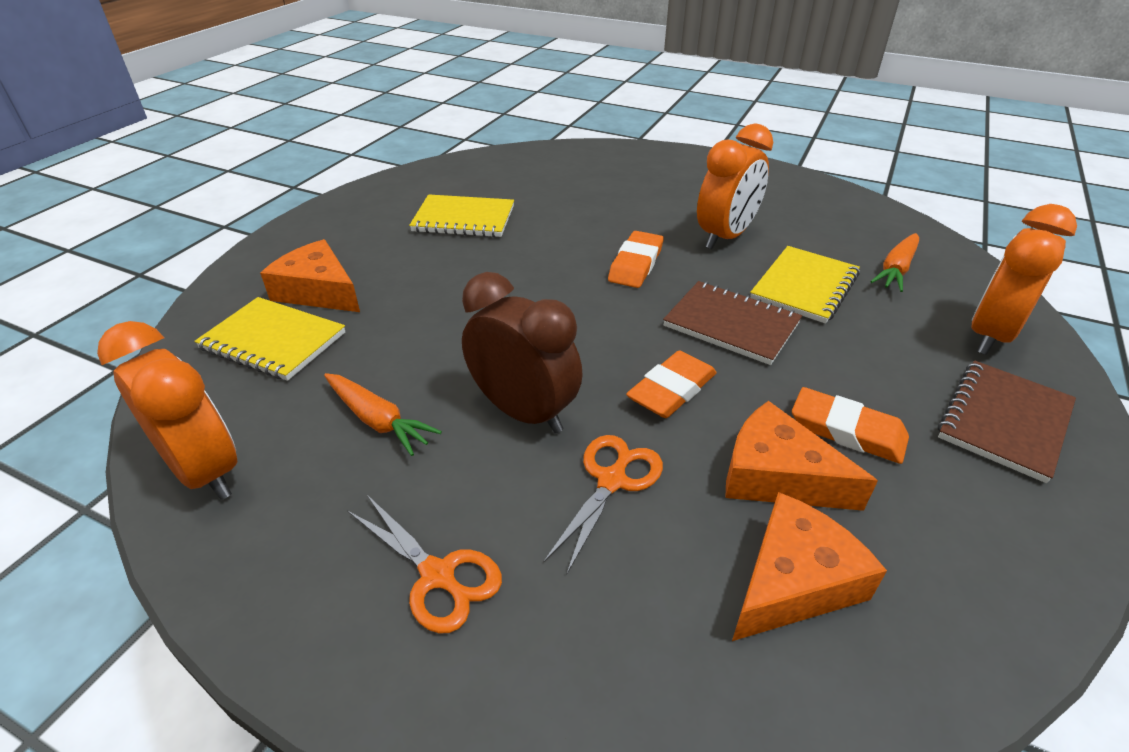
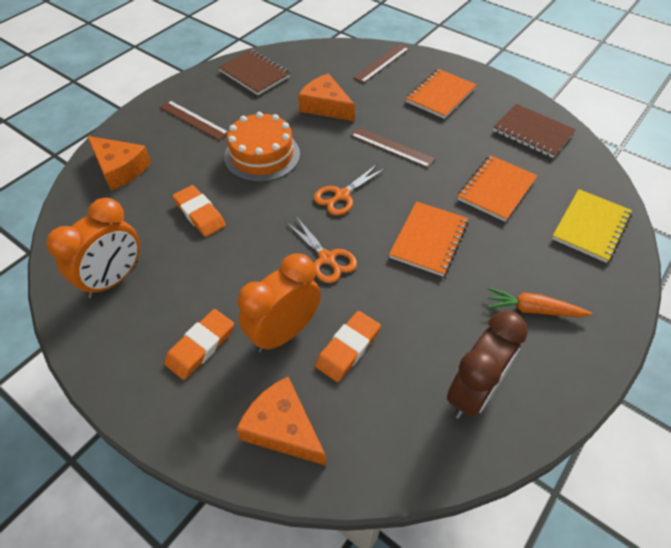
brown ruler: 0 -> 3
orange cake: 0 -> 1
orange carrot: 2 -> 1
orange clock: 3 -> 2
orange notebook: 0 -> 3
yellow notebook: 3 -> 1

